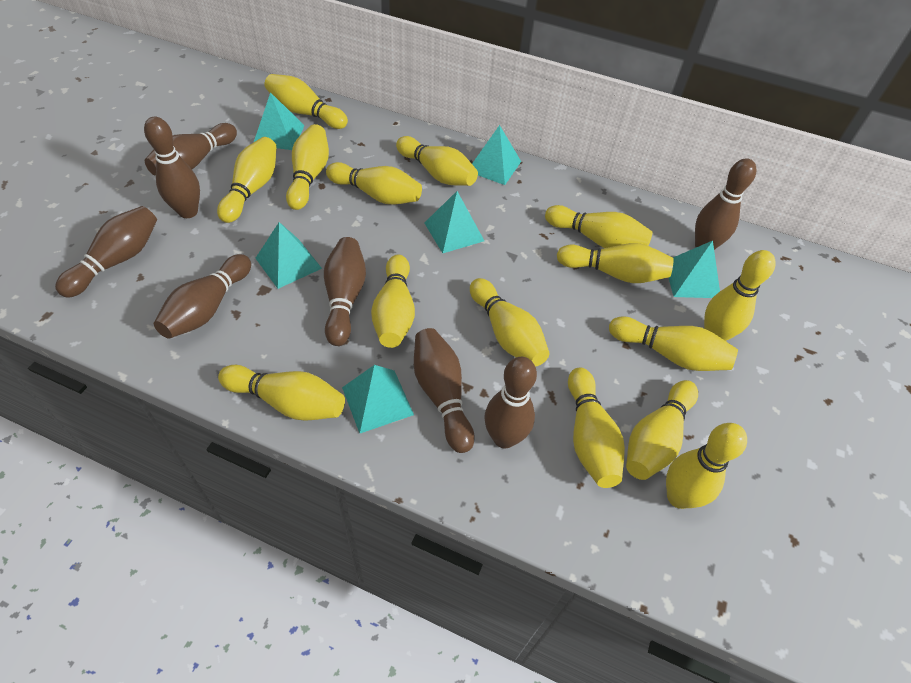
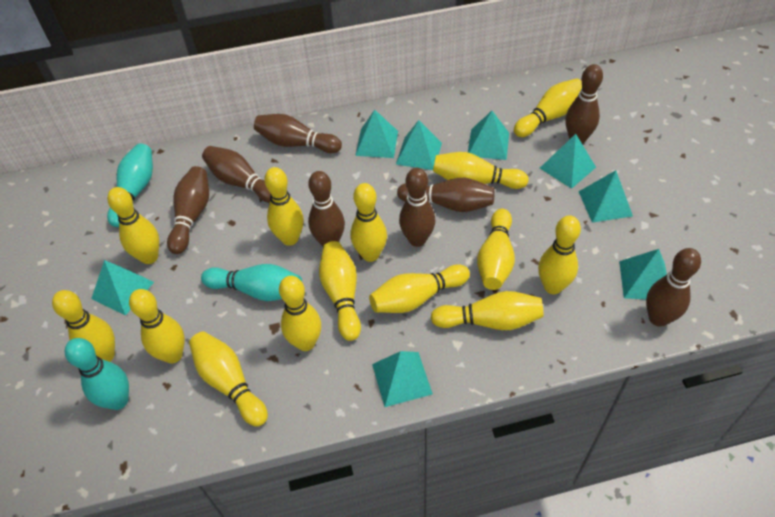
turquoise bowling pin: 0 -> 3
turquoise pyramid: 6 -> 8
yellow bowling pin: 15 -> 14

